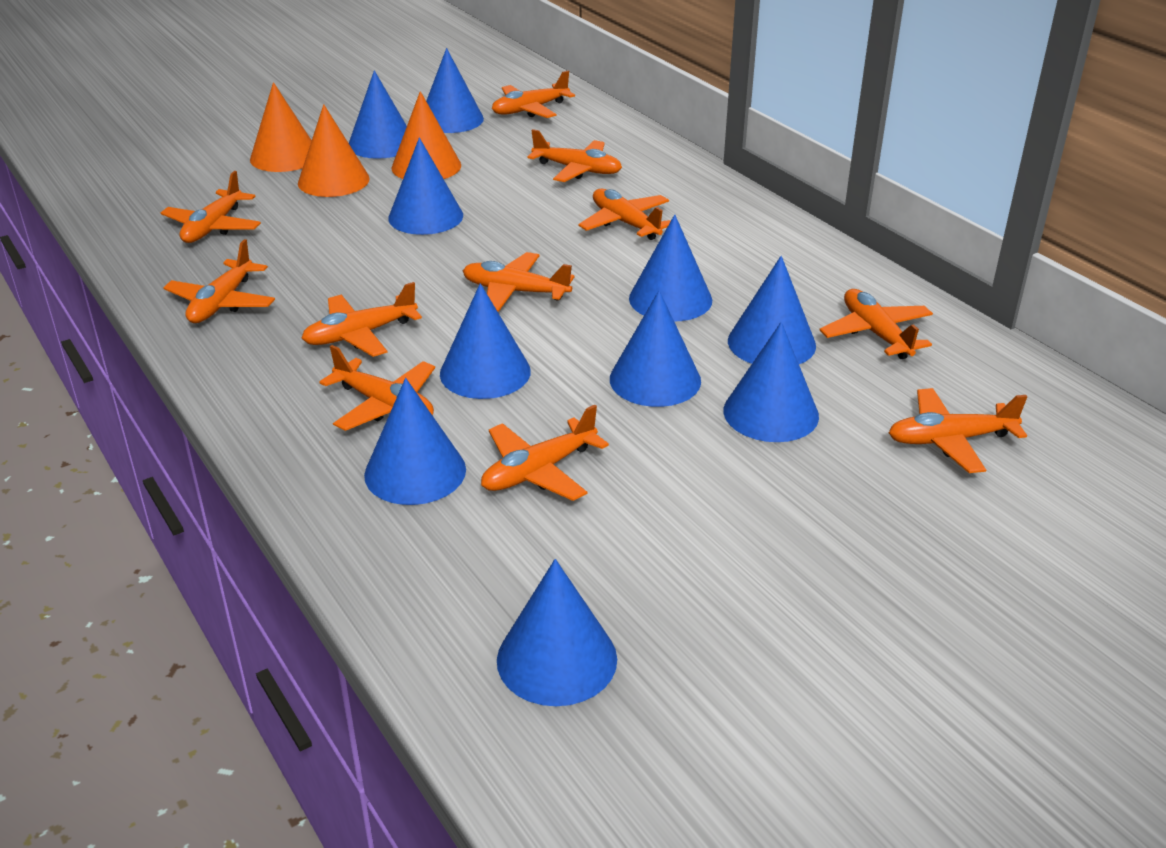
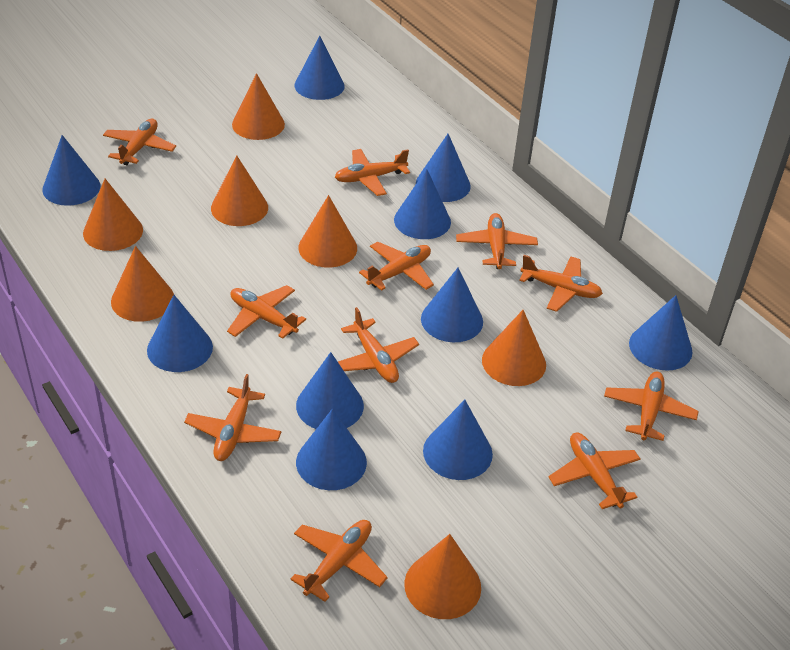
orange cone: 3 -> 7

